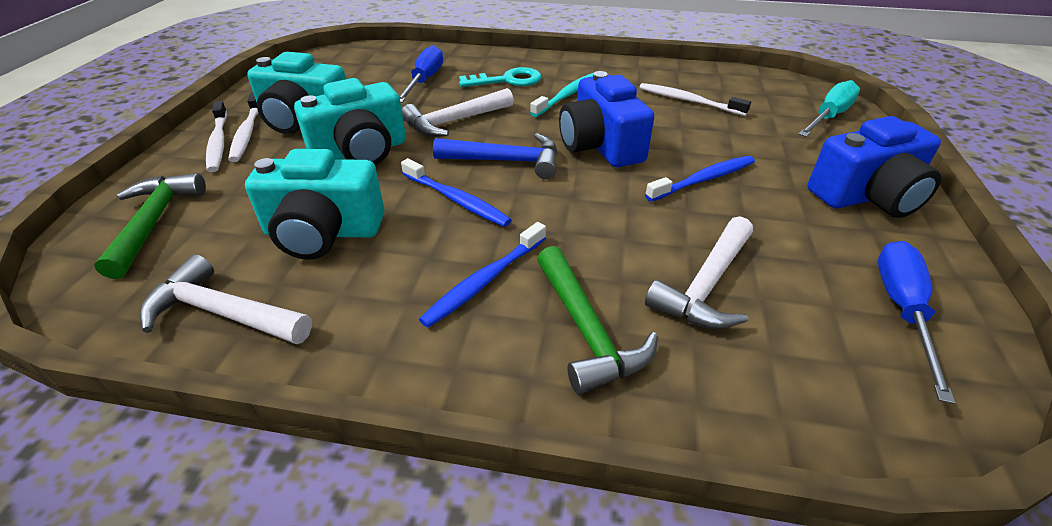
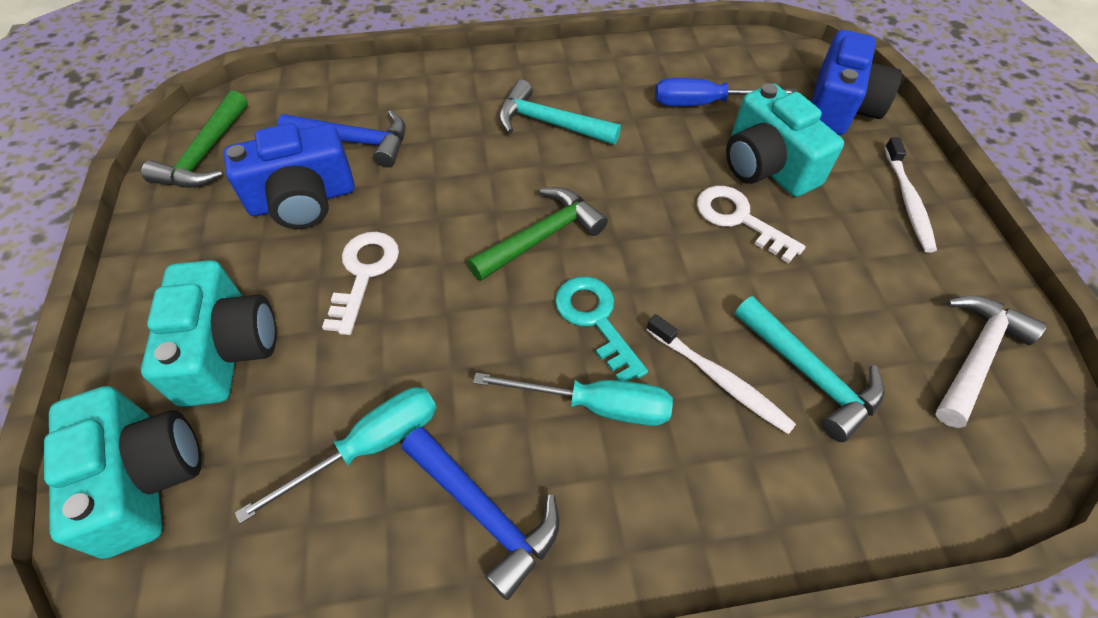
blue hammer: 1 -> 2
blue screwdriver: 2 -> 1
blue toothbrush: 3 -> 0
turquoise hammer: 0 -> 2
turquoise screwdriver: 1 -> 2
turquoise toothbrush: 1 -> 0
white hammer: 3 -> 1
white key: 0 -> 2
white toothbrush: 3 -> 2

